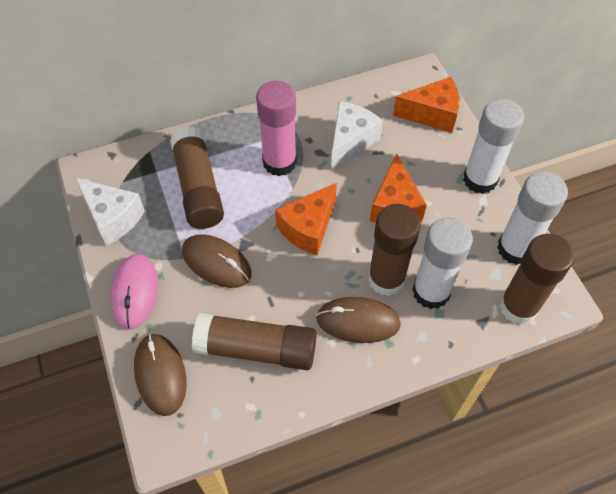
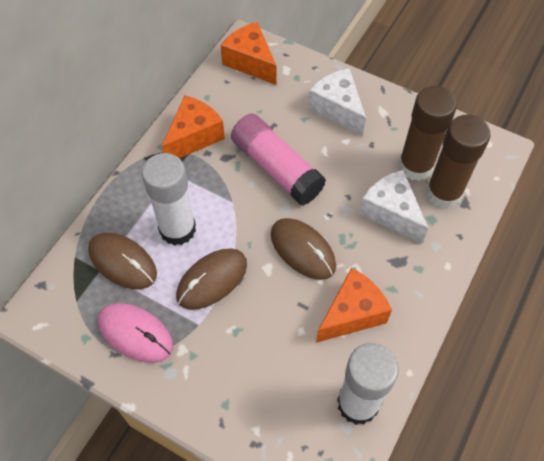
brown glue stick: 4 -> 2
white glue stick: 3 -> 2

